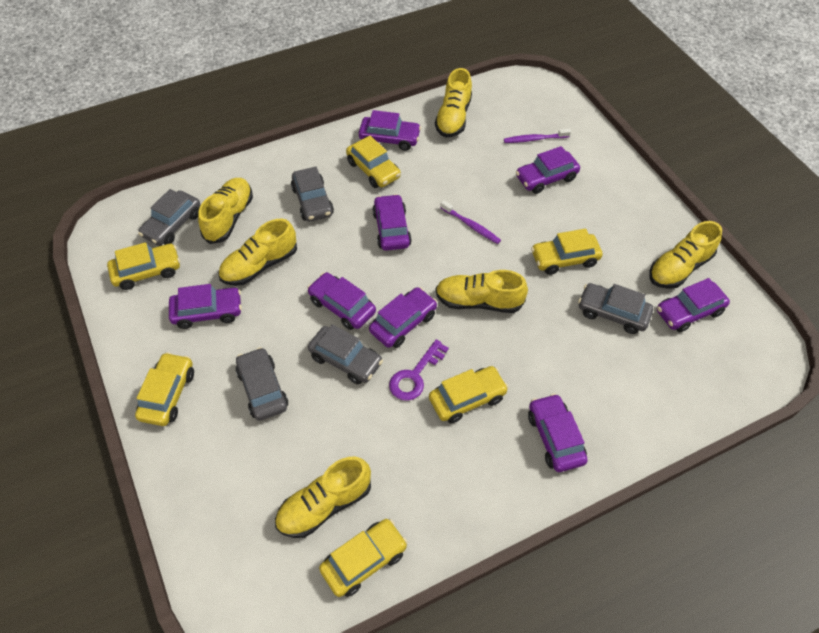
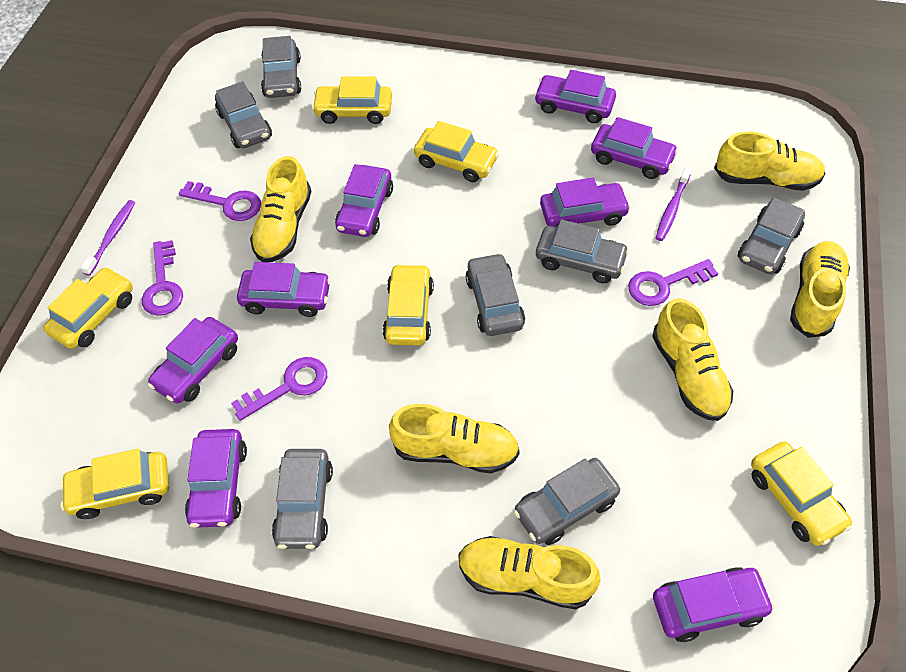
grey car: 5 -> 7
purple key: 1 -> 4

